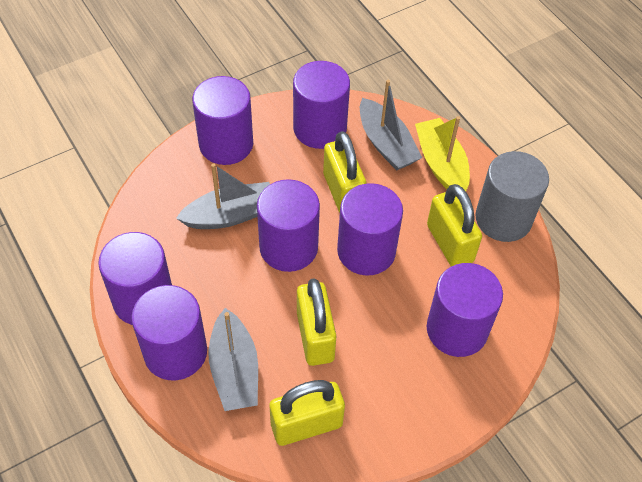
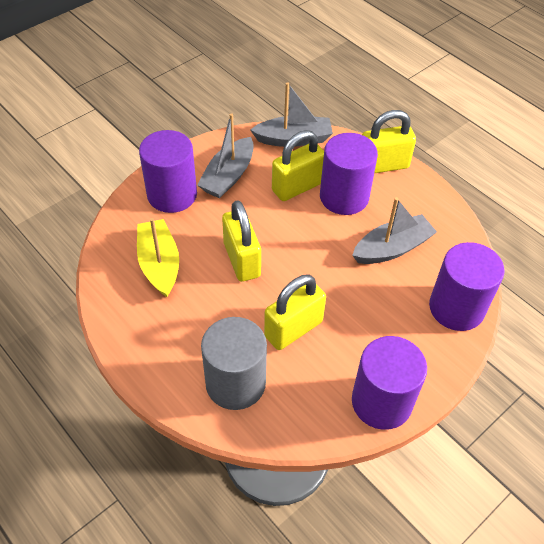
purple cylinder: 7 -> 4

